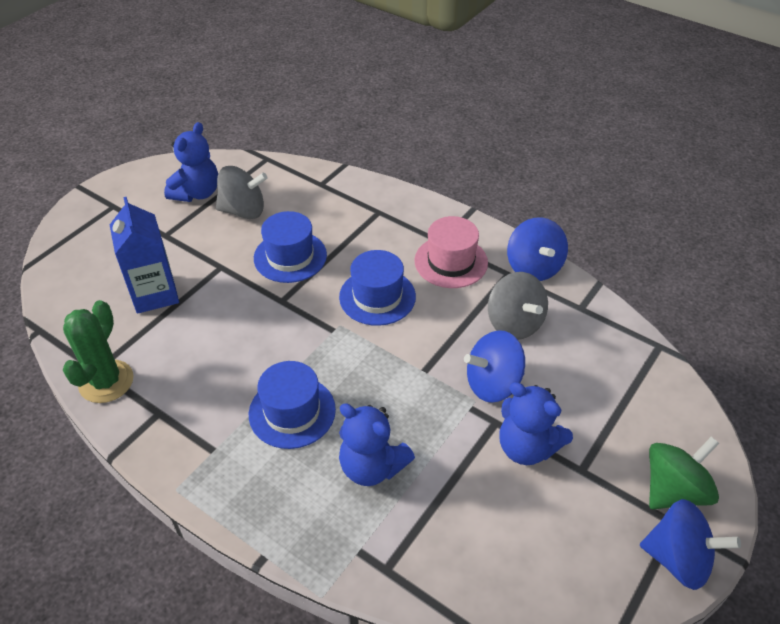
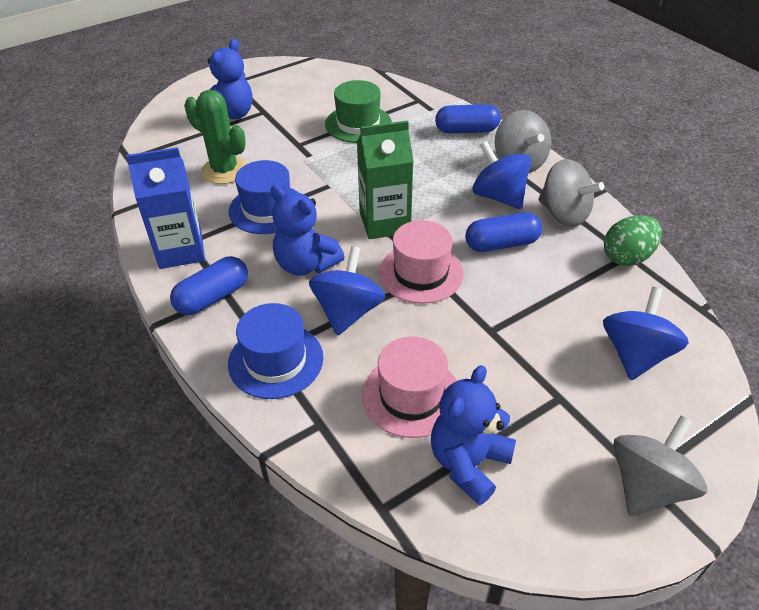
blue capsule: 0 -> 3
blue hat: 3 -> 2
green carton: 0 -> 1
green egg: 0 -> 1
green hat: 0 -> 1
green spinning top: 1 -> 0
grey spinning top: 2 -> 3
pink hat: 1 -> 2

